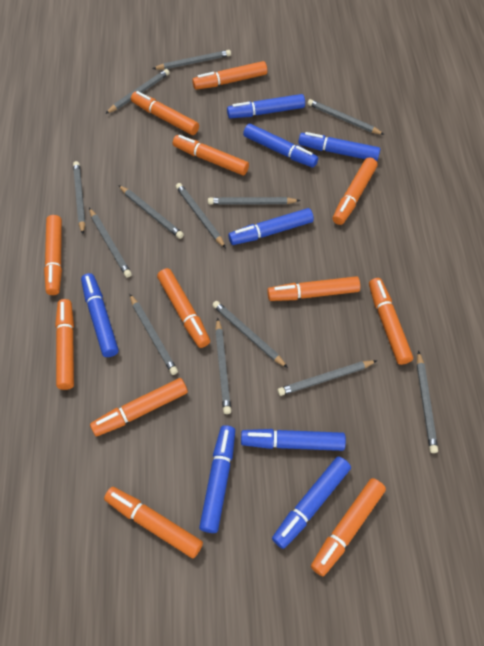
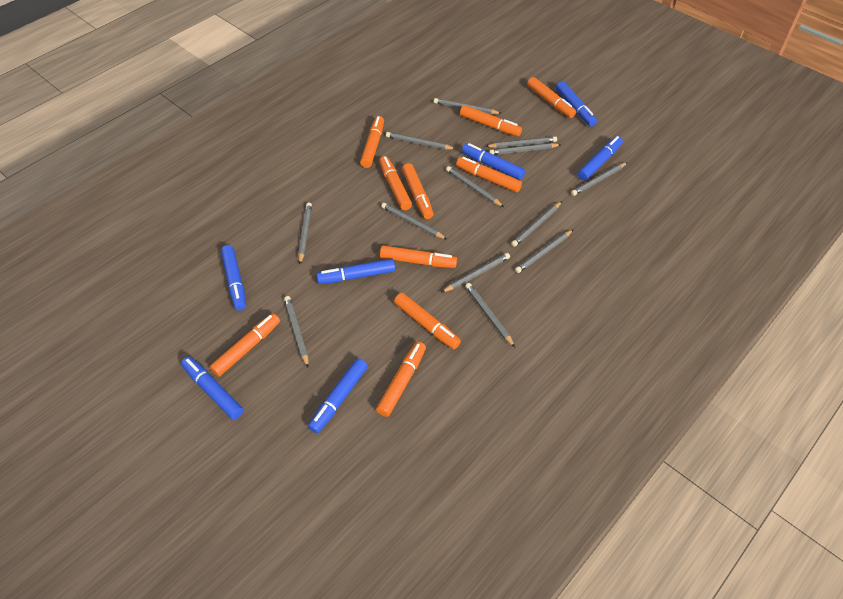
blue marker: 8 -> 7
orange marker: 12 -> 10

